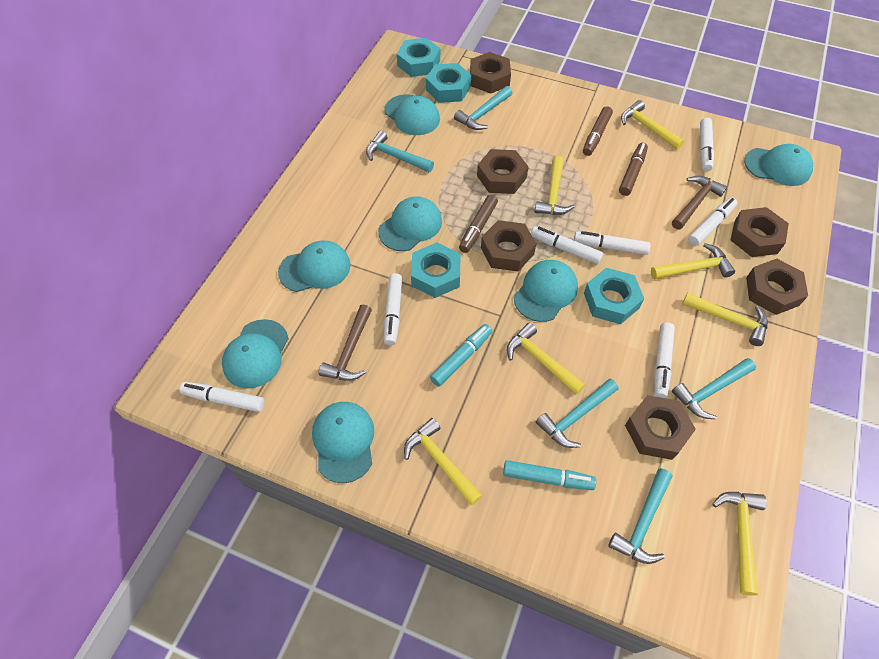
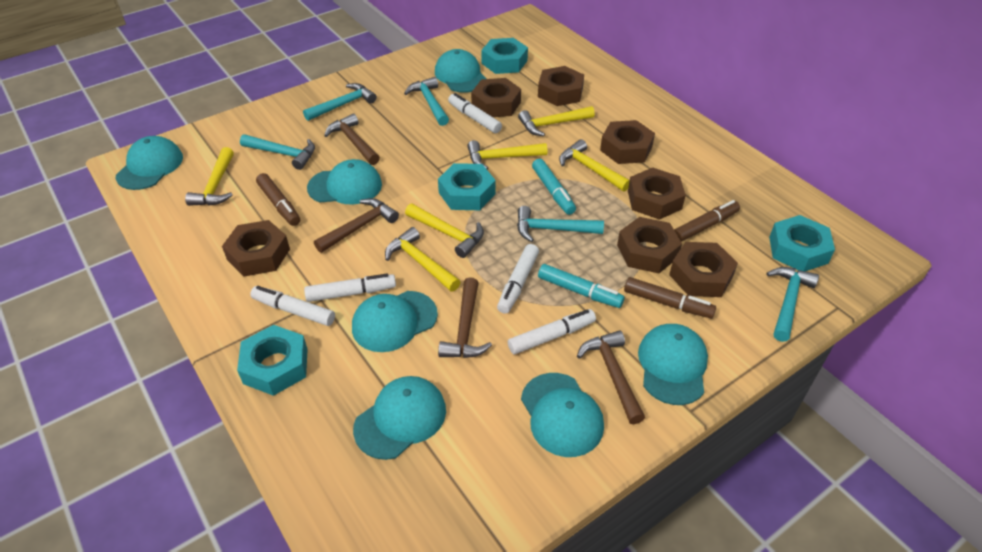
brown hammer: 2 -> 4
brown nut: 6 -> 7
white marker: 7 -> 5
yellow hammer: 7 -> 6

